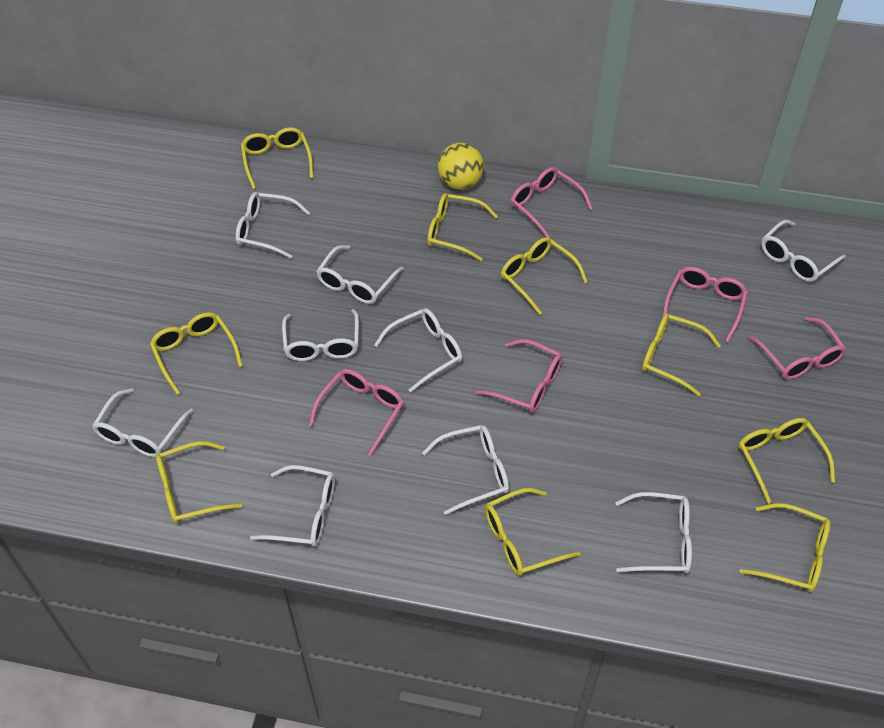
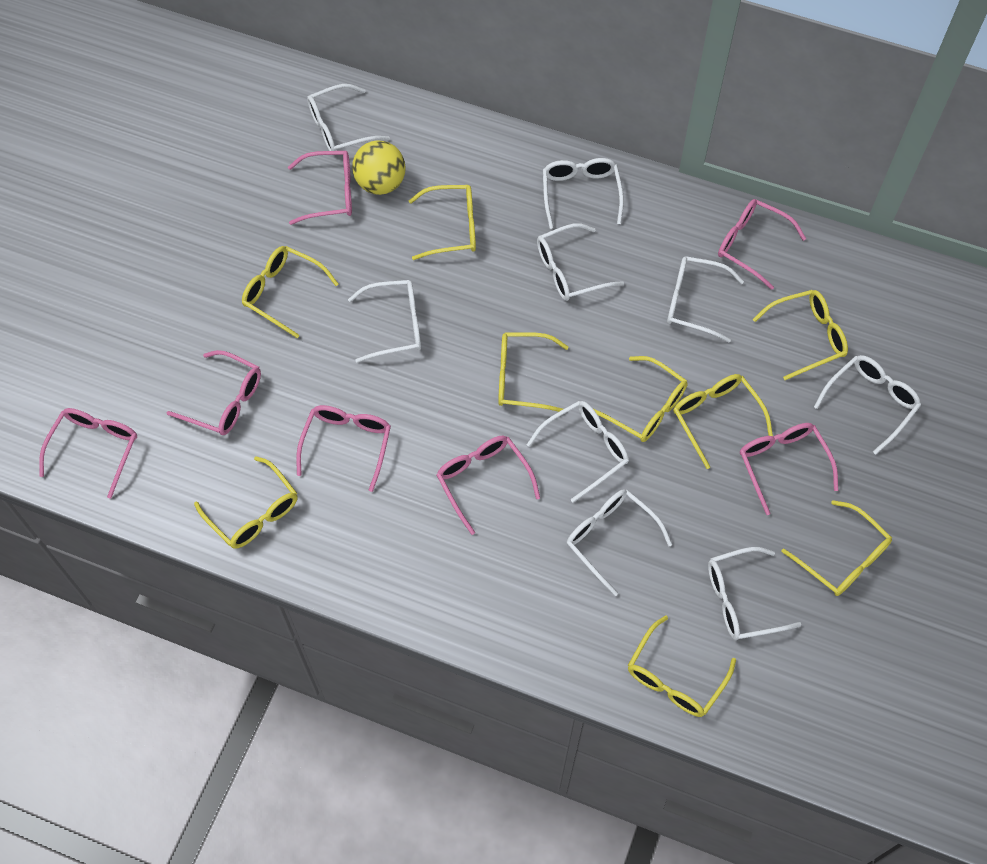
pink glasses: 5 -> 7

